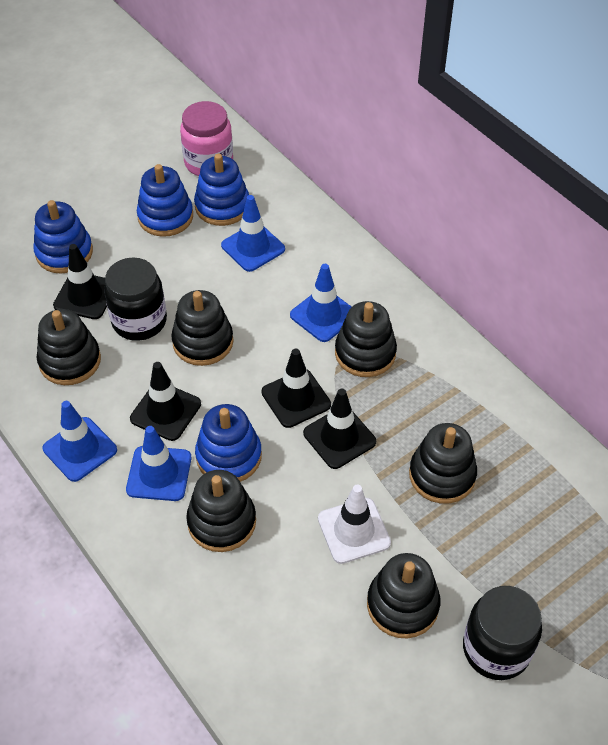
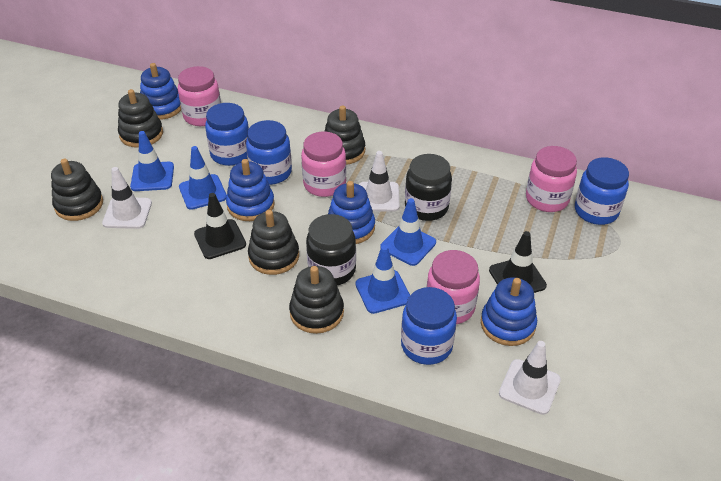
black stacking toy: 6 -> 5
black traffic cone: 4 -> 2
blue jar: 0 -> 4
pink jar: 1 -> 4
white traffic cone: 1 -> 3

